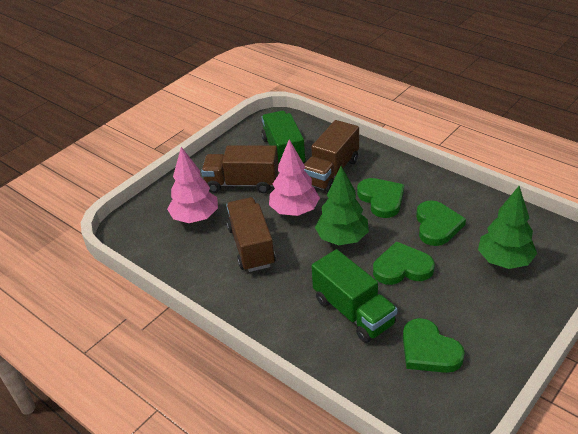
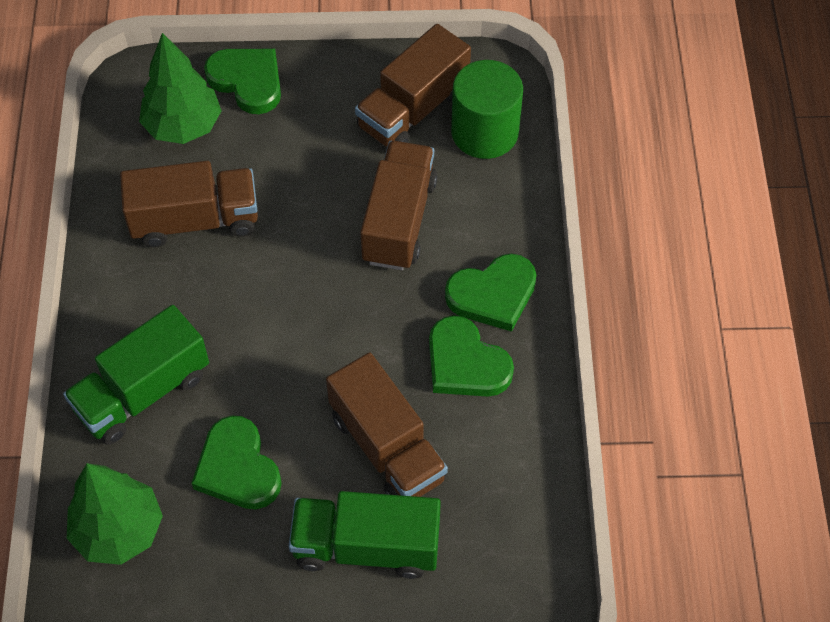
brown truck: 3 -> 4
green cylinder: 0 -> 1
pink tree: 2 -> 0

